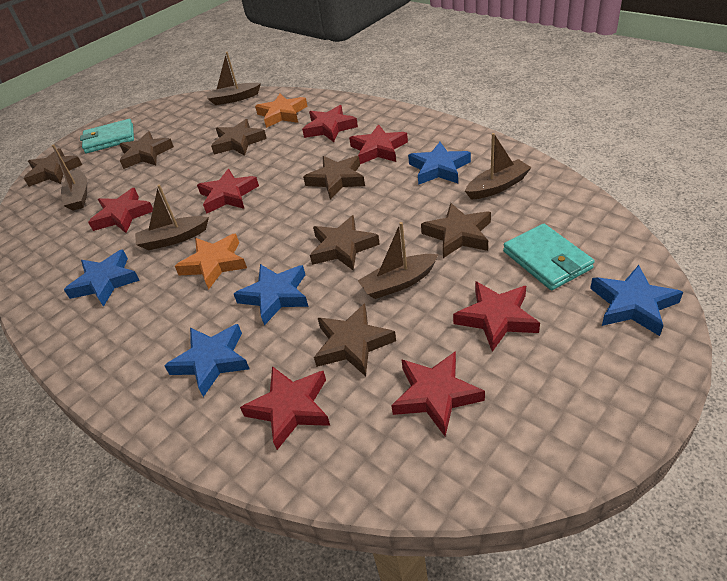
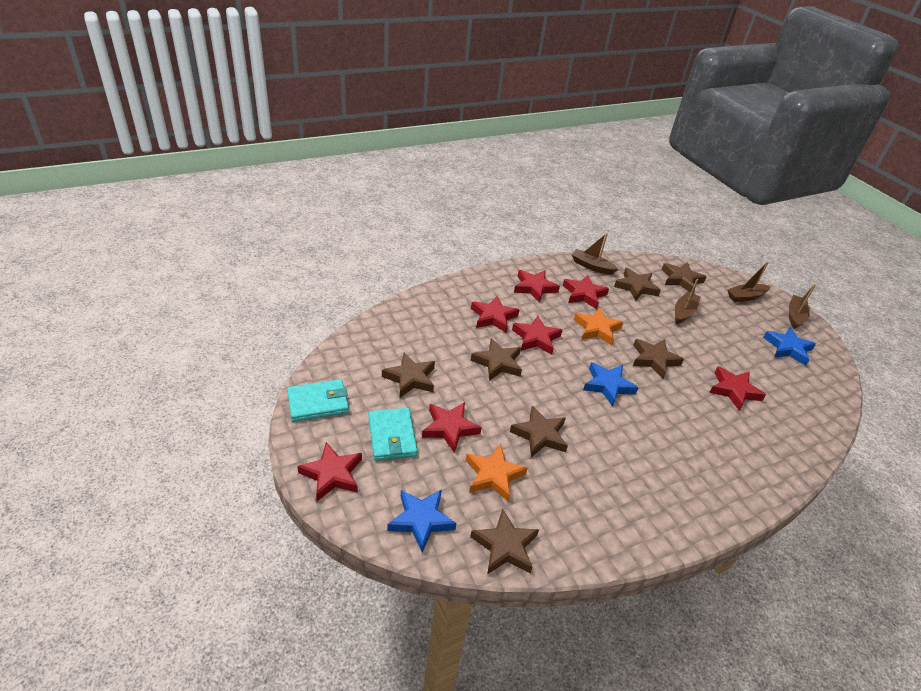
blue star: 5 -> 3
brown boat: 5 -> 4

